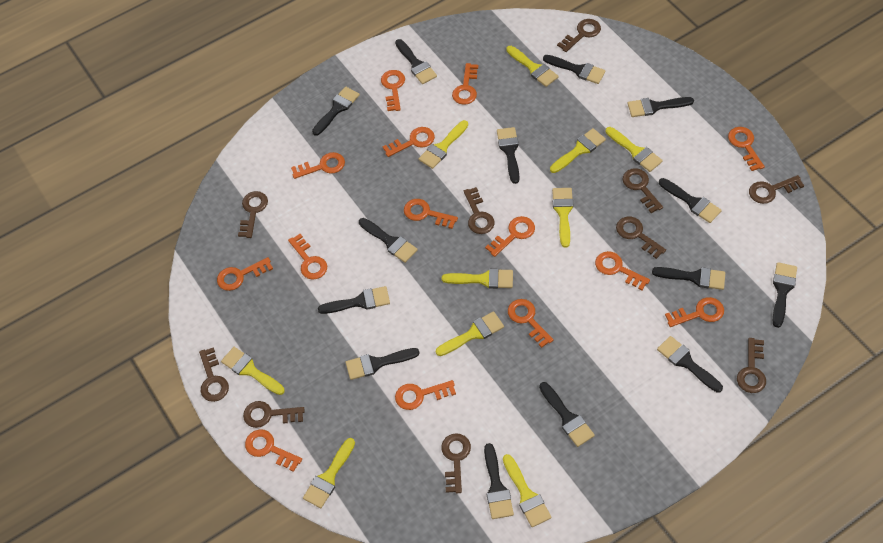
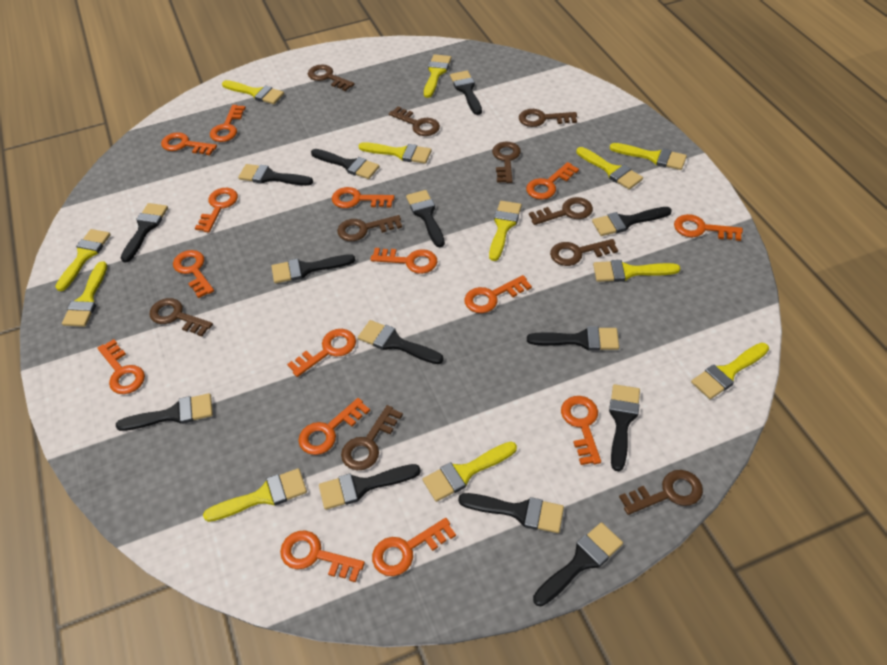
orange key: 14 -> 15
yellow brush: 10 -> 12

